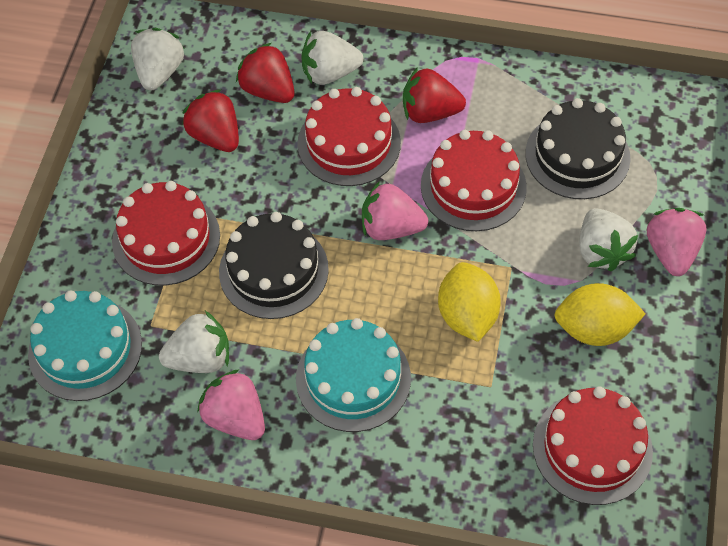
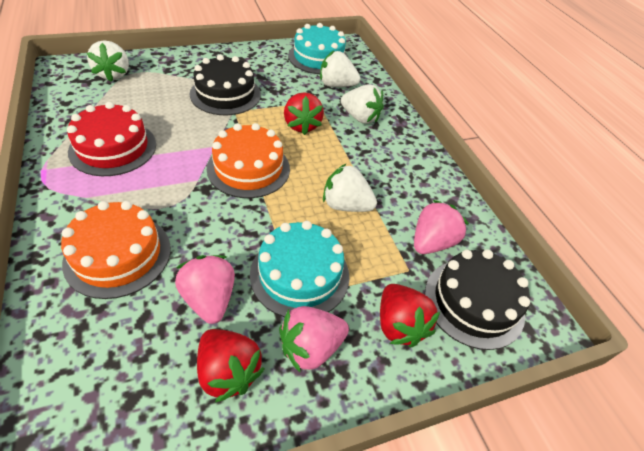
orange cake: 0 -> 2
red cake: 4 -> 1
yellow lemon: 2 -> 0

